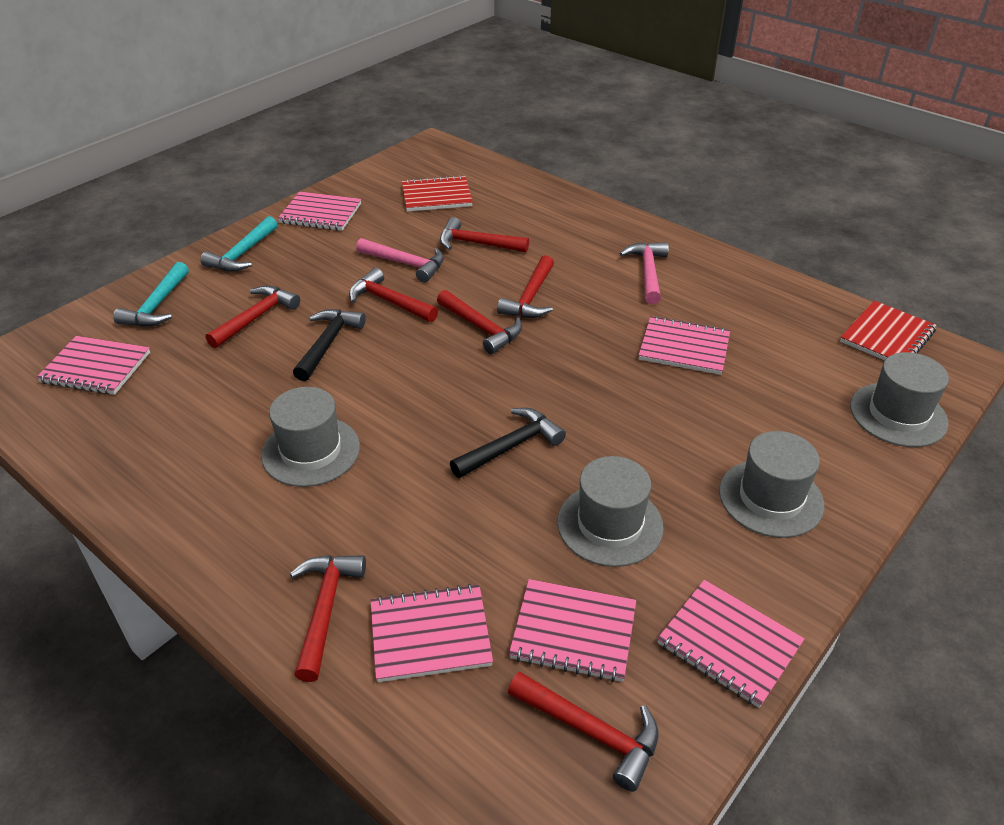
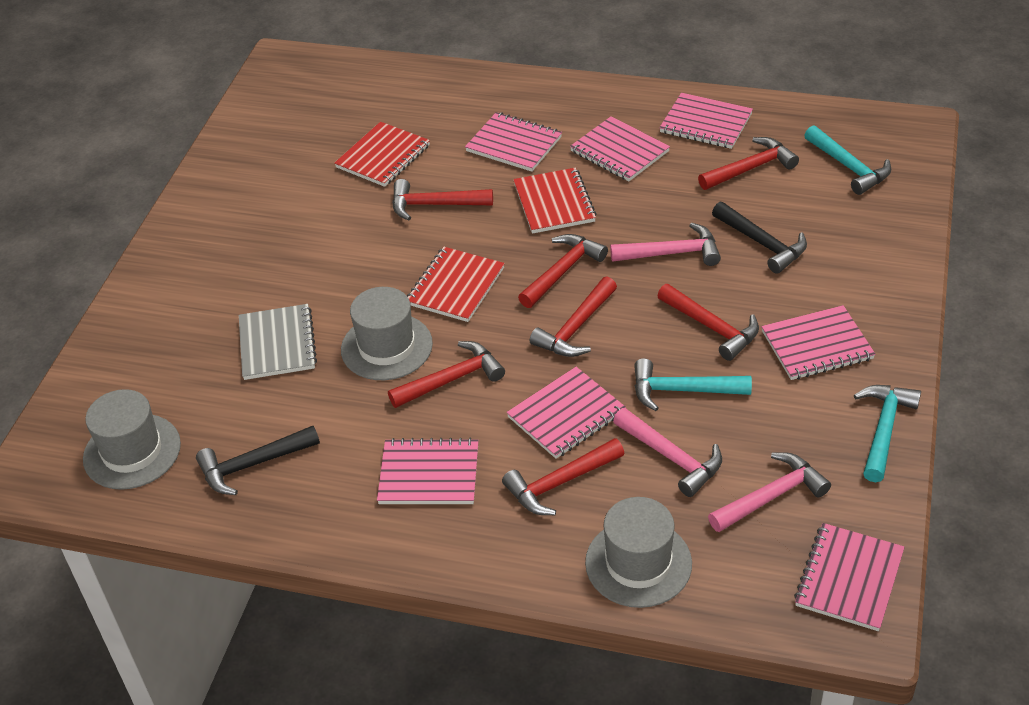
grey hat: 4 -> 3
grey notebook: 0 -> 1
pink hammer: 2 -> 3
pink notebook: 6 -> 7
red notebook: 2 -> 3
turquoise hammer: 2 -> 3

